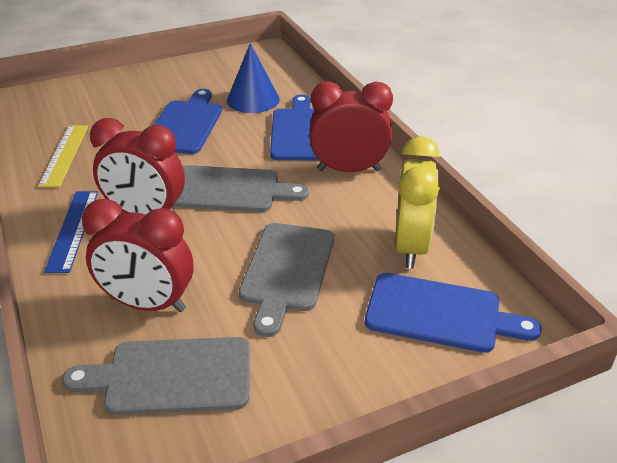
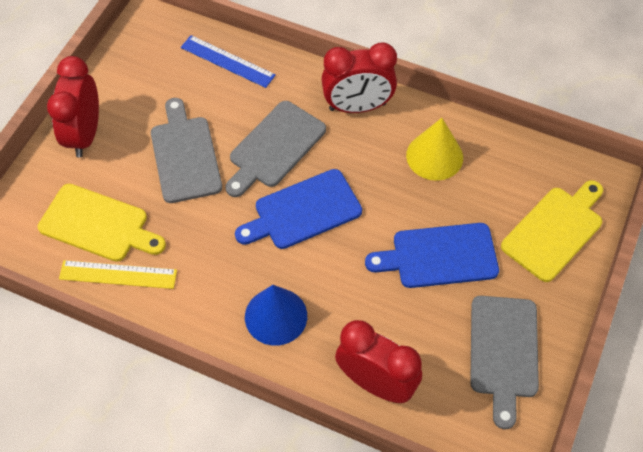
blue cutting board: 3 -> 2
yellow clock: 1 -> 0
yellow cone: 0 -> 1
yellow cutting board: 0 -> 2

